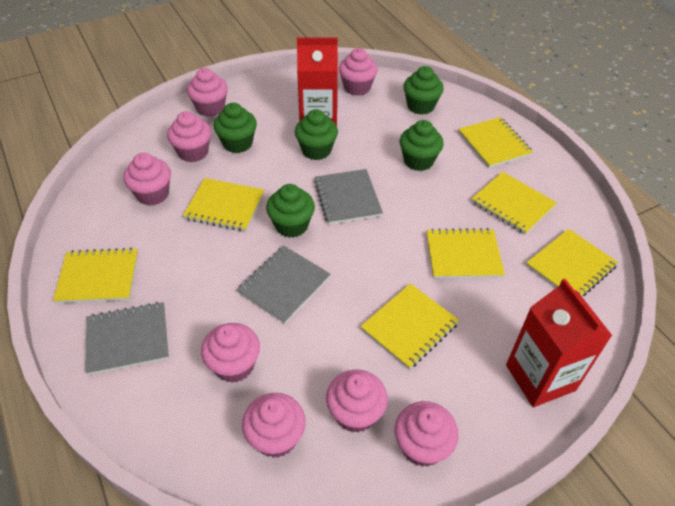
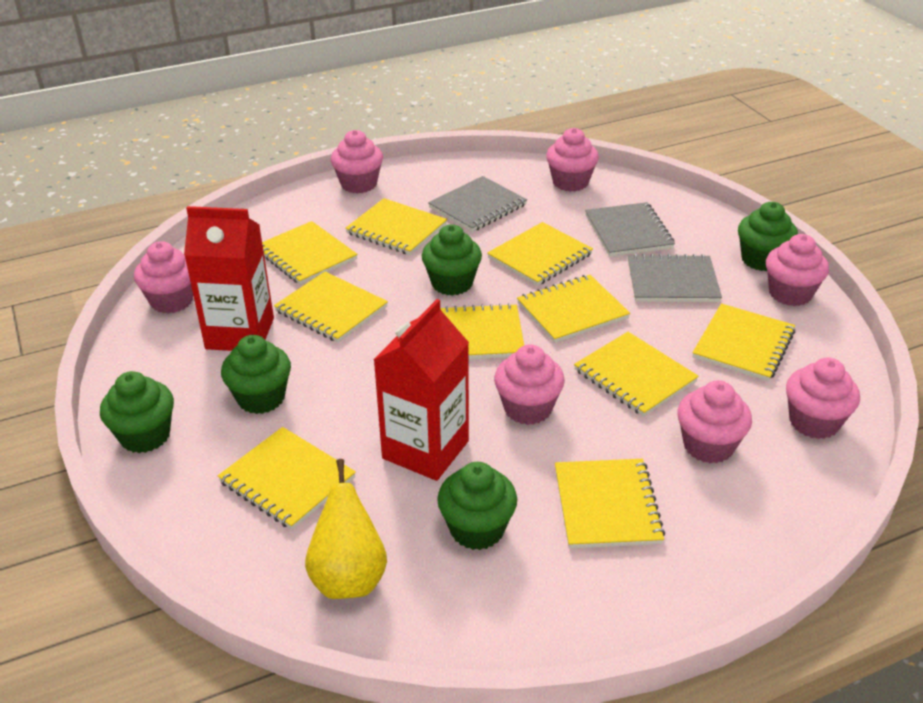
pink cupcake: 8 -> 7
yellow notebook: 7 -> 10
yellow pear: 0 -> 1

